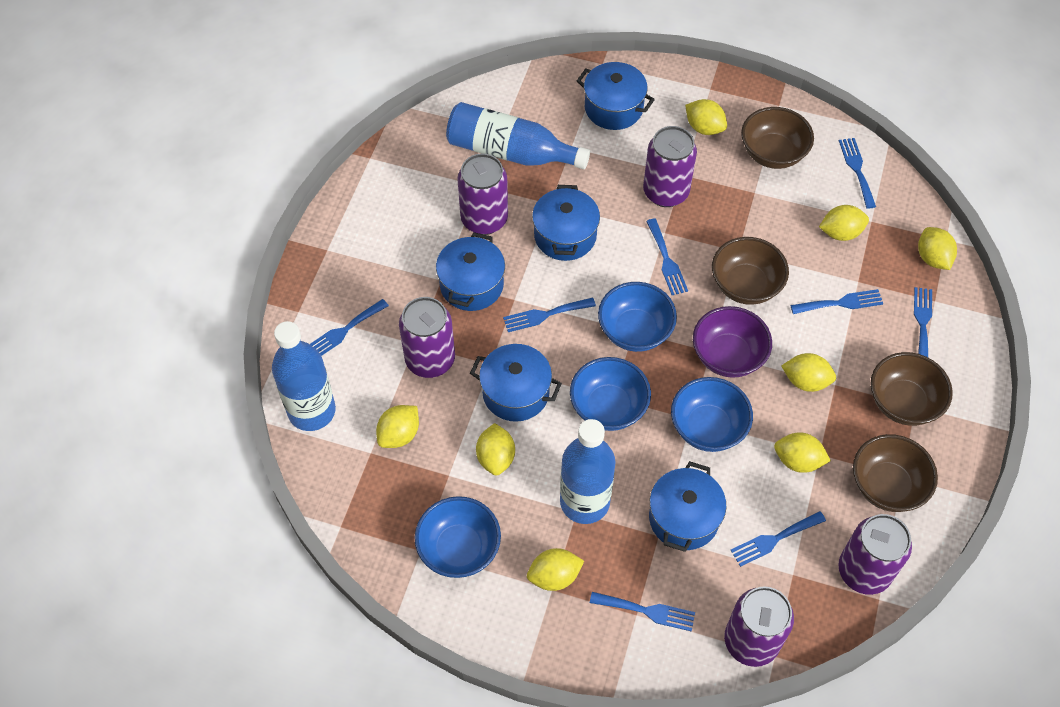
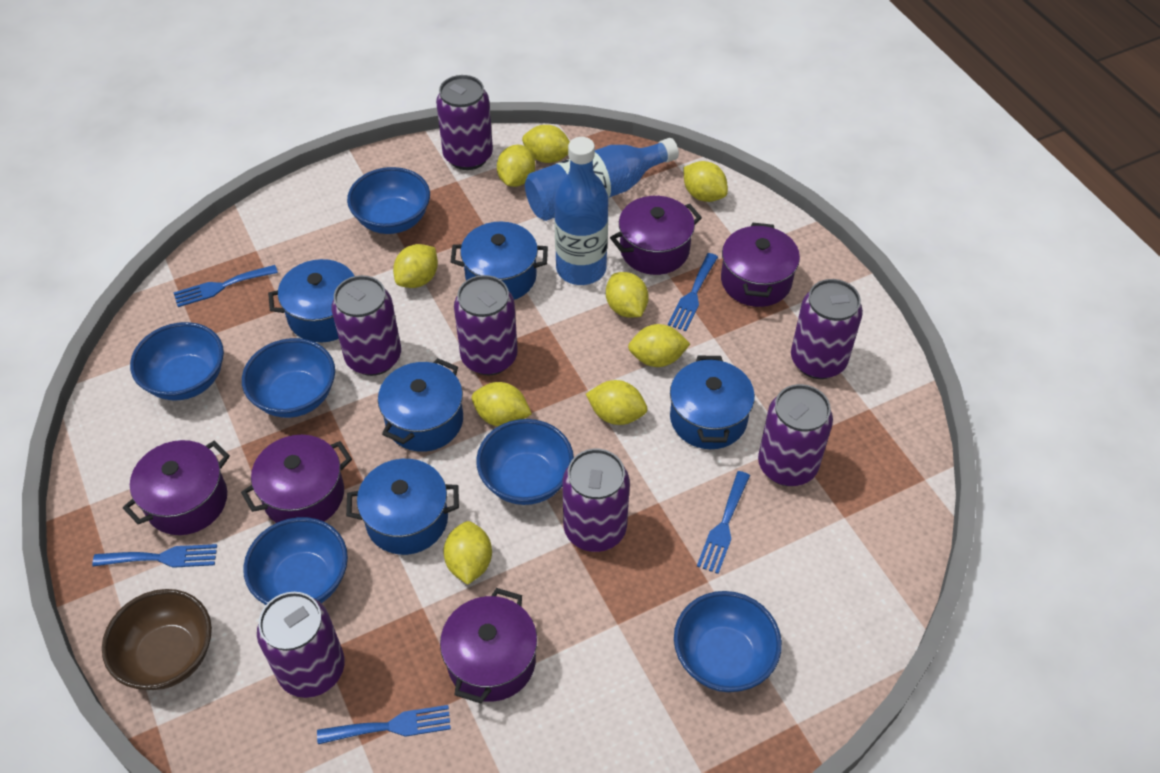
blue bottle: 3 -> 2
blue bowl: 4 -> 6
blue fork: 8 -> 5
brown bowl: 4 -> 1
purple bowl: 1 -> 0
purple can: 5 -> 7
purple pot: 0 -> 5
yellow lemon: 8 -> 9

